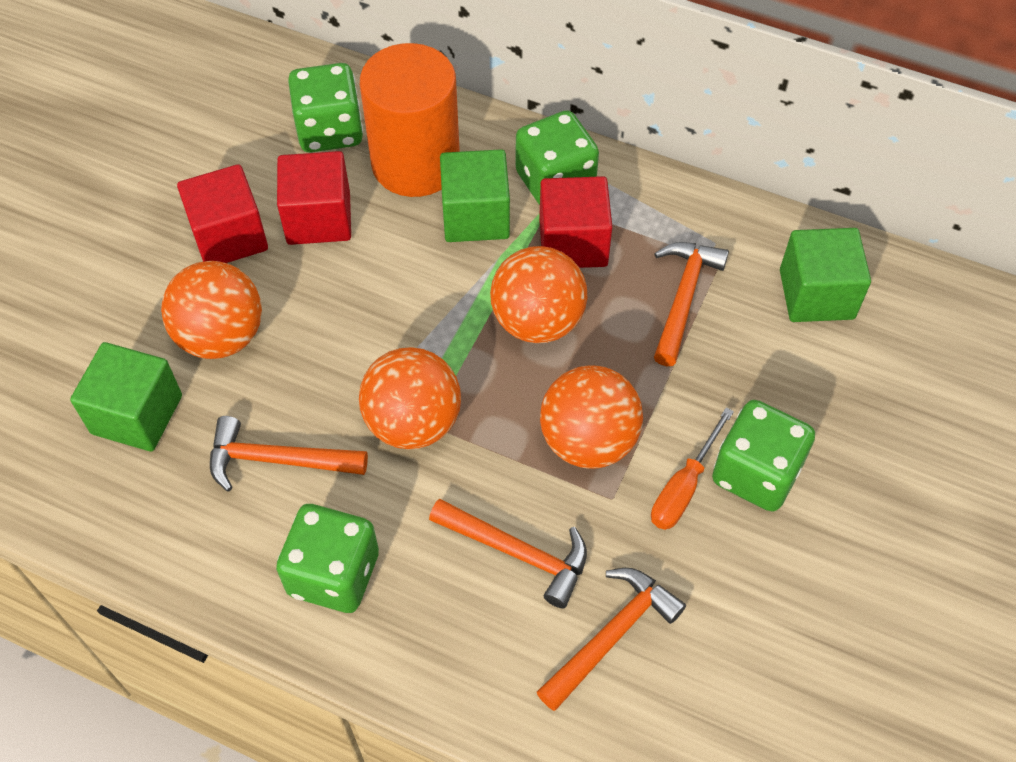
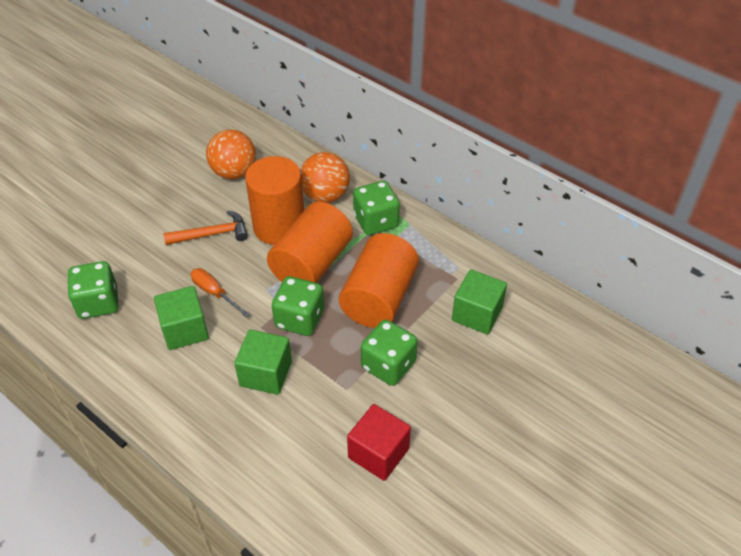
orange ball: 4 -> 2
orange cylinder: 1 -> 3
orange hammer: 4 -> 1
red cube: 3 -> 1

